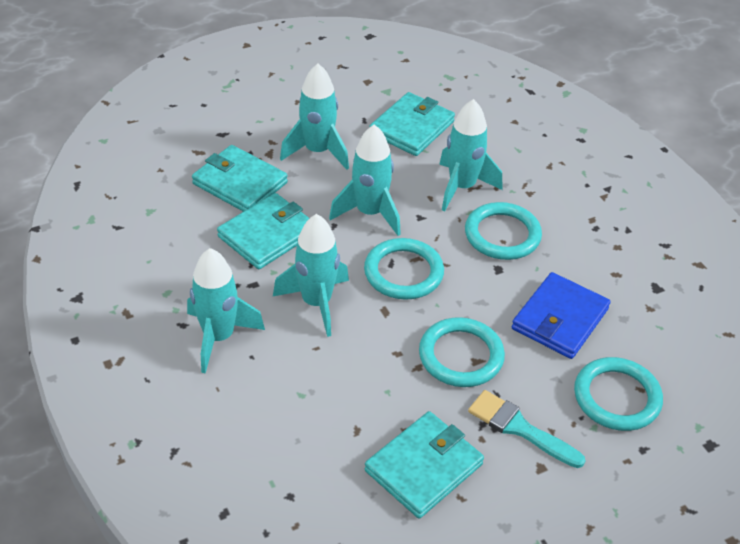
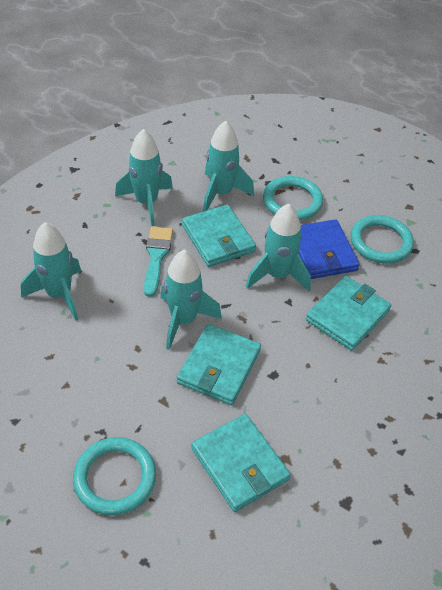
turquoise ring: 4 -> 3

